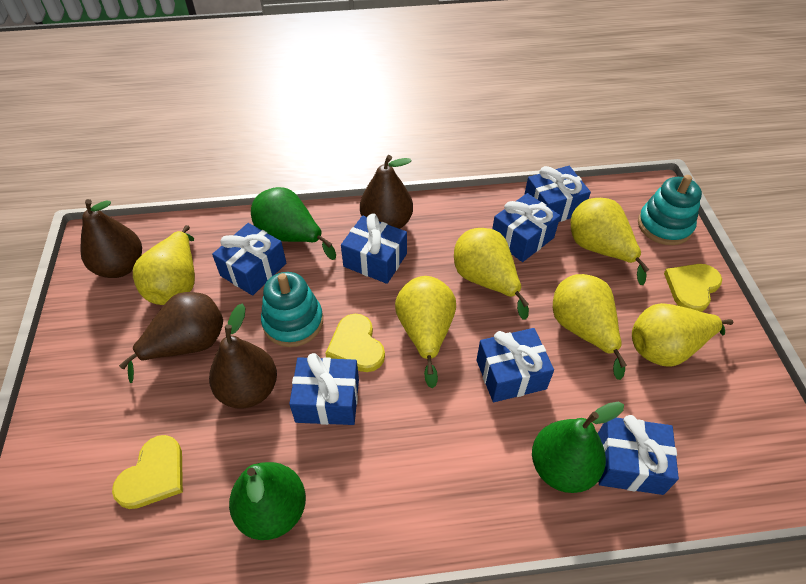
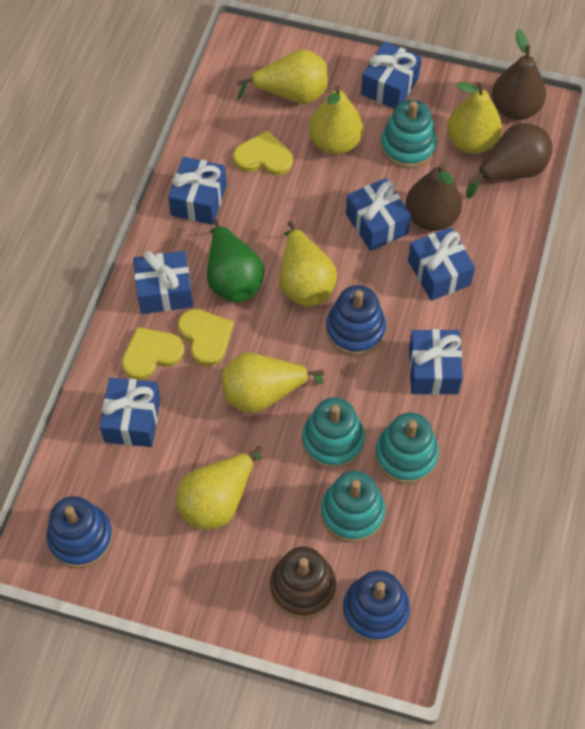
blue stacking toy: 0 -> 3
brown pear: 4 -> 3
brown stacking toy: 0 -> 1
green pear: 3 -> 1
turquoise stacking toy: 2 -> 4

